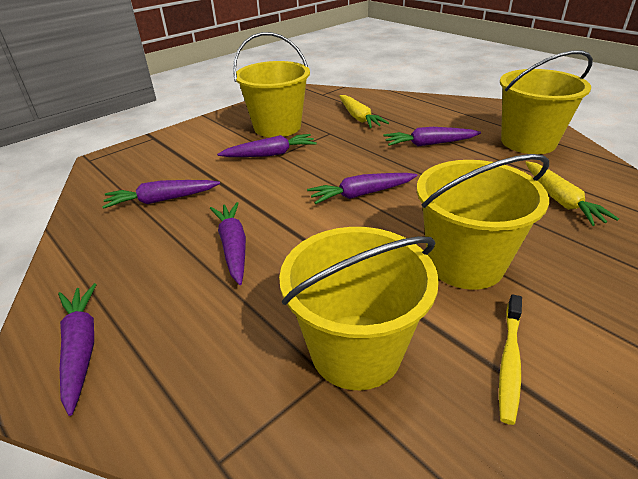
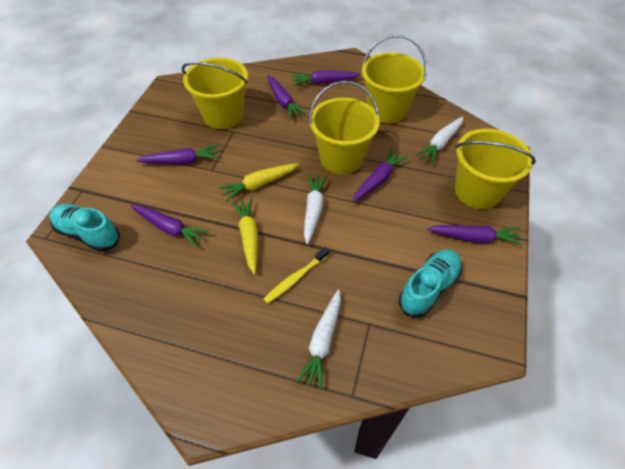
turquoise shoe: 0 -> 2
white carrot: 0 -> 3

